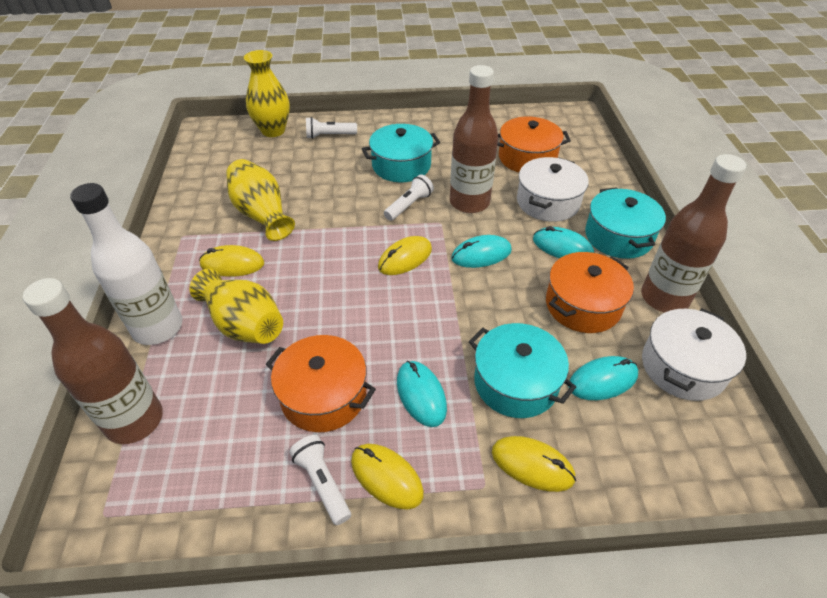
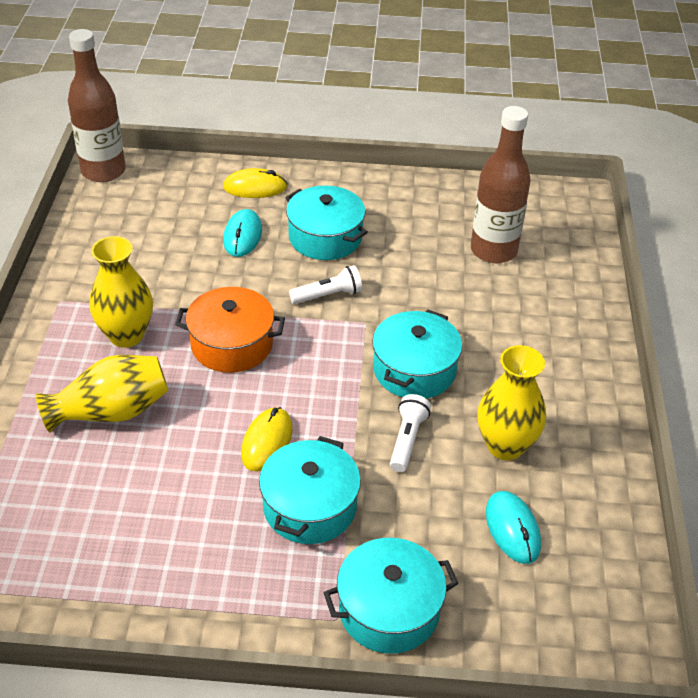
brown bottle: 3 -> 2
orange pot: 3 -> 1
turquoise mouse: 4 -> 2
turquoise pot: 3 -> 4
white bottle: 1 -> 0
white flashlight: 3 -> 2
white pot: 2 -> 0
yellow mouse: 4 -> 2

